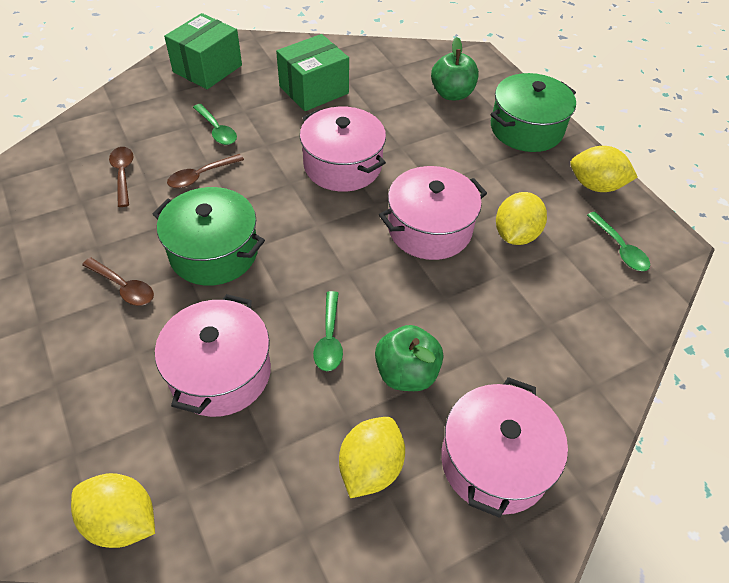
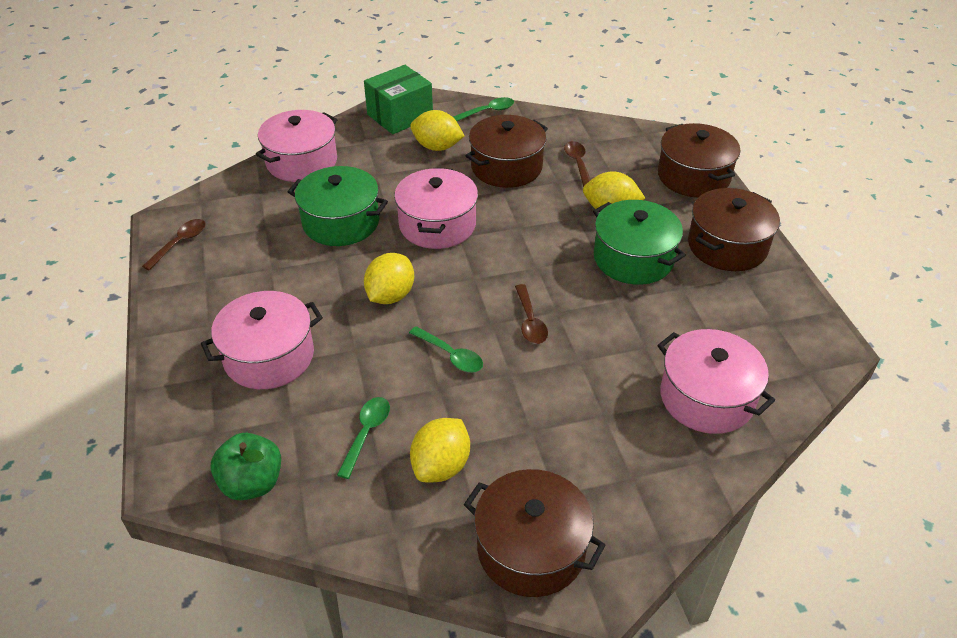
brown pot: 0 -> 4
green apple: 2 -> 1
green box: 2 -> 1

